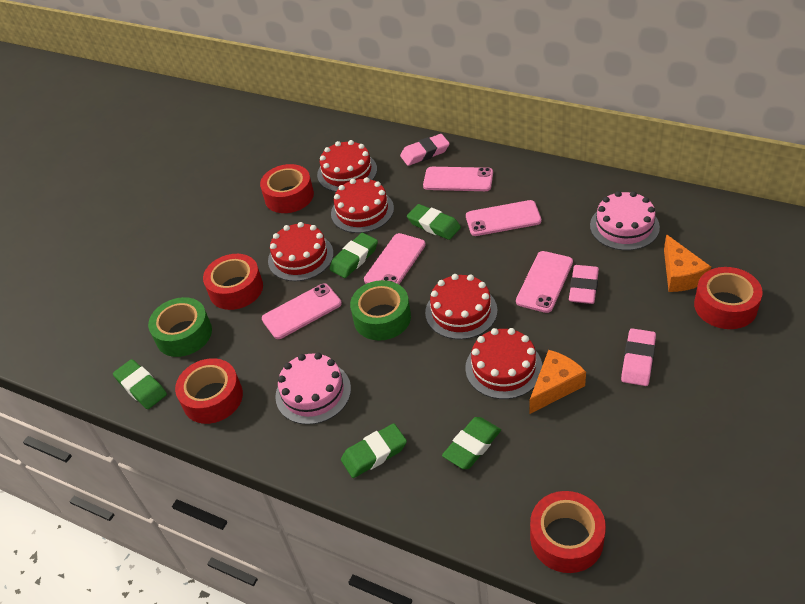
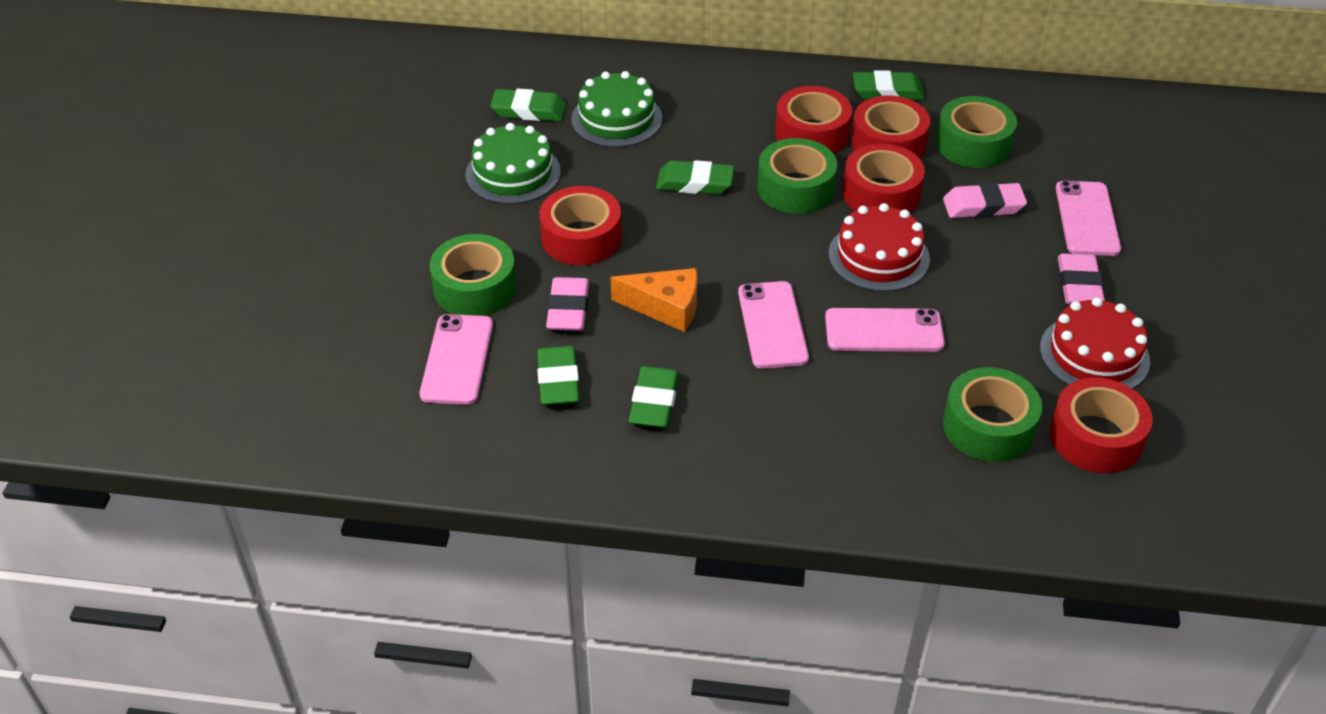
green cake: 0 -> 2
green tape: 2 -> 4
orange cheese: 2 -> 1
pink cake: 2 -> 0
pink phone: 5 -> 4
red cake: 5 -> 2

